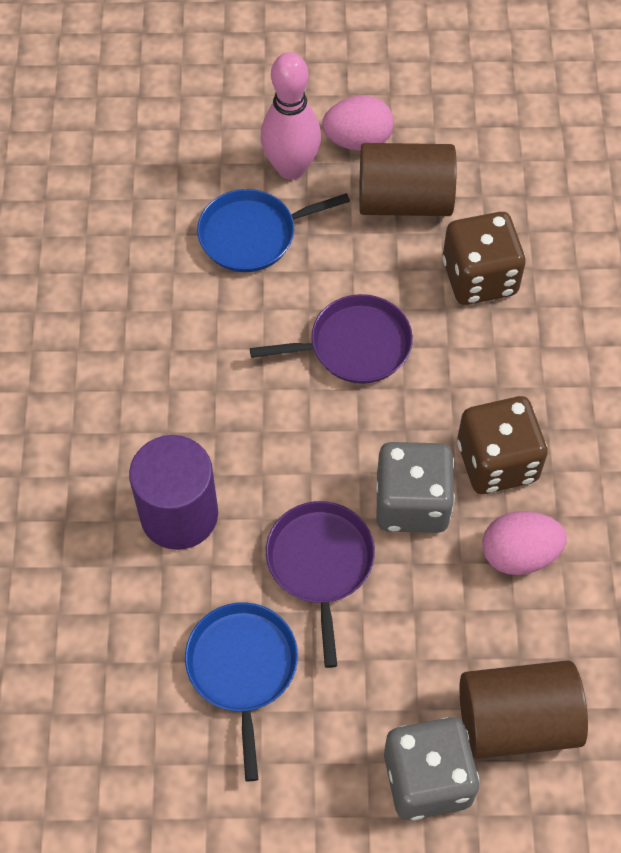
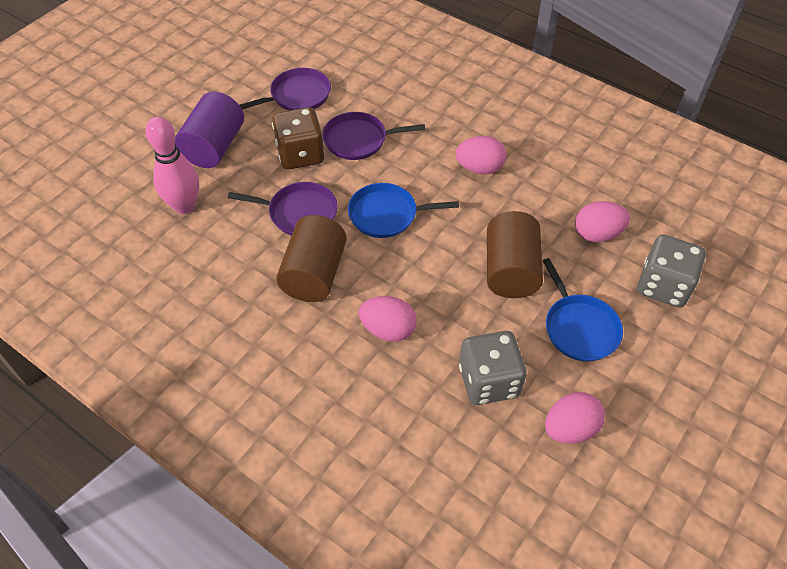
brown dice: 2 -> 1
pink egg: 2 -> 4
purple pan: 2 -> 3

